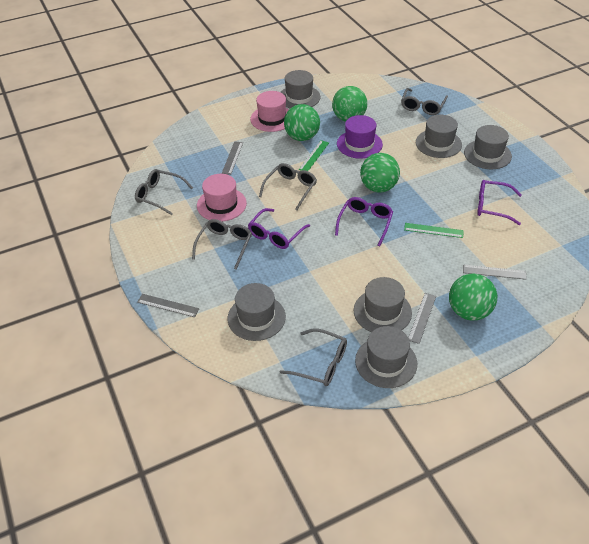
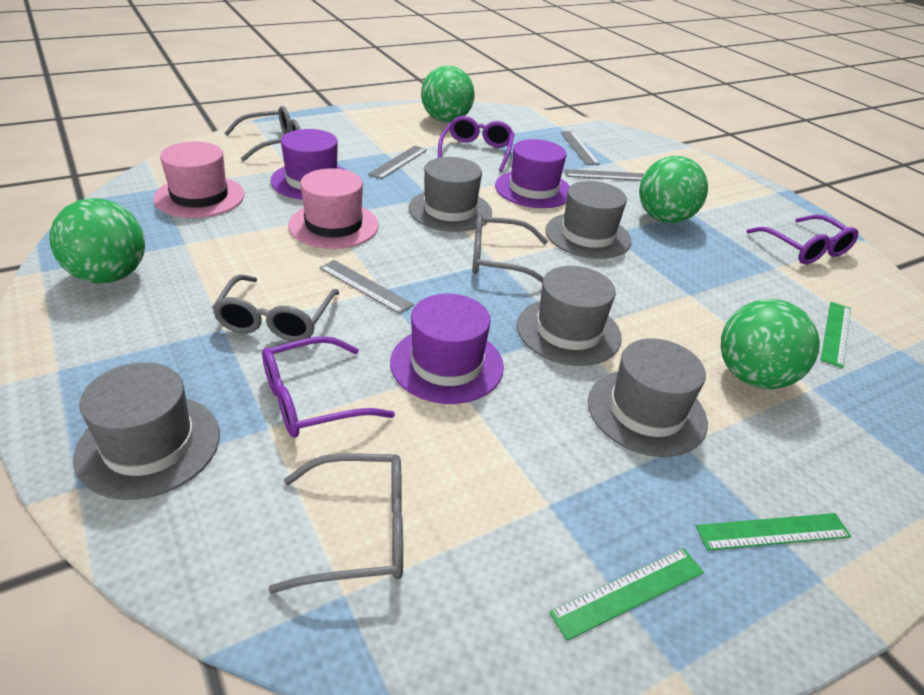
green ruler: 2 -> 3
grey glasses: 5 -> 4
grey hat: 6 -> 5
purple hat: 1 -> 3

